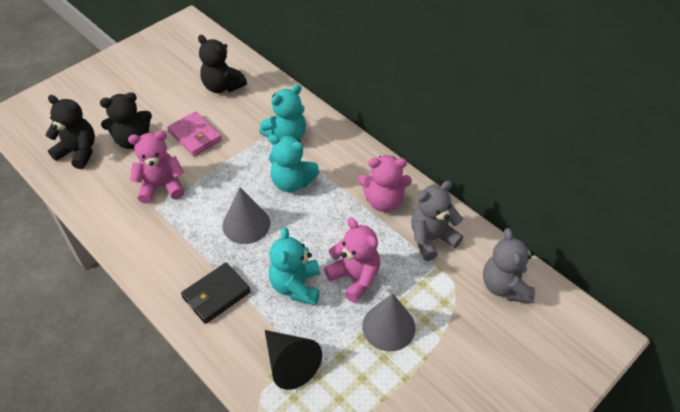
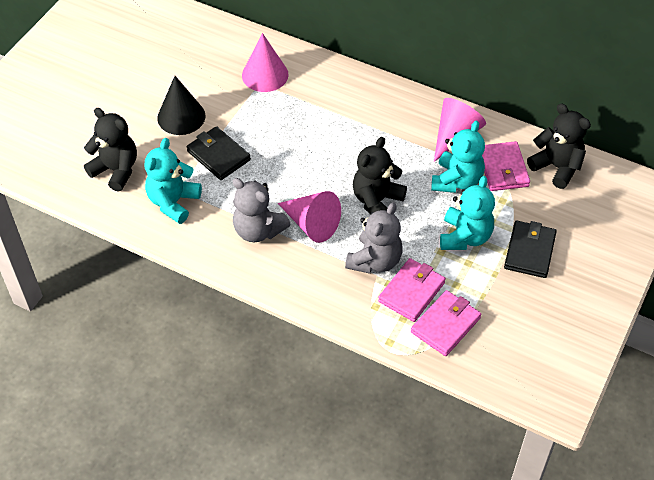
black wallet: 1 -> 2
grey cone: 2 -> 0
pink cone: 0 -> 3
pink teddy bear: 3 -> 0
pink wallet: 1 -> 3

